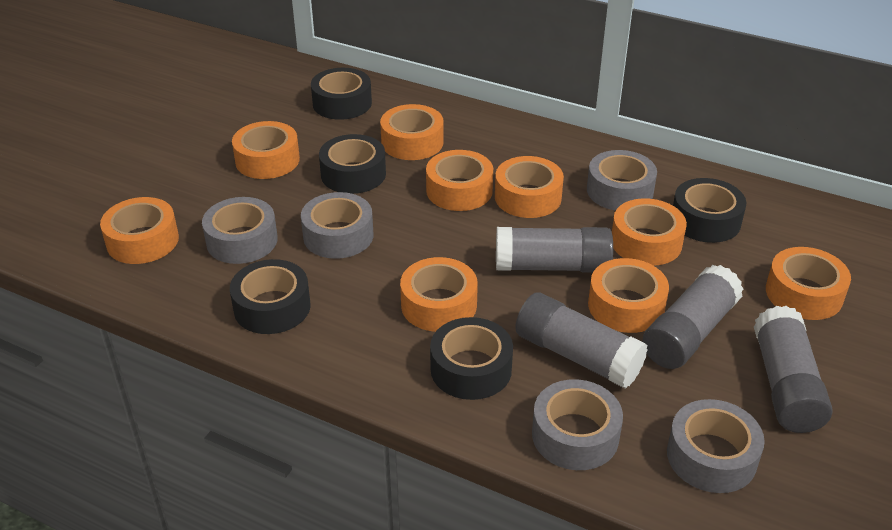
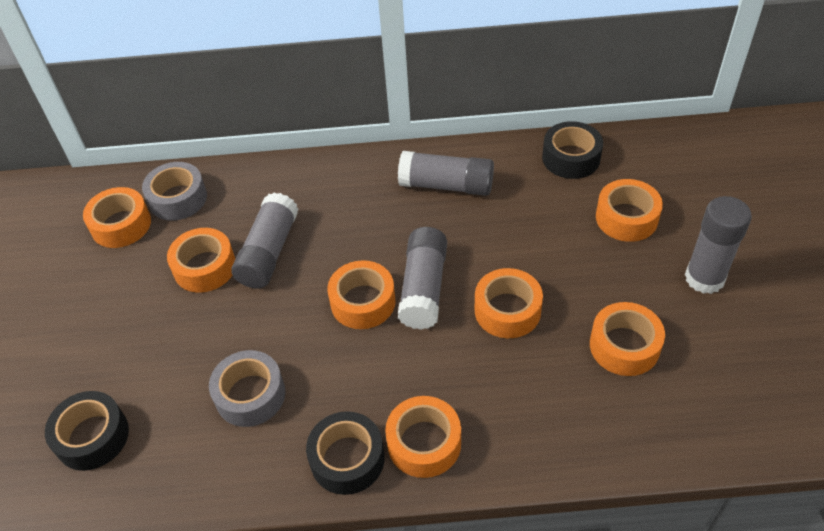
black tape: 5 -> 3
grey tape: 5 -> 2
orange tape: 9 -> 7

